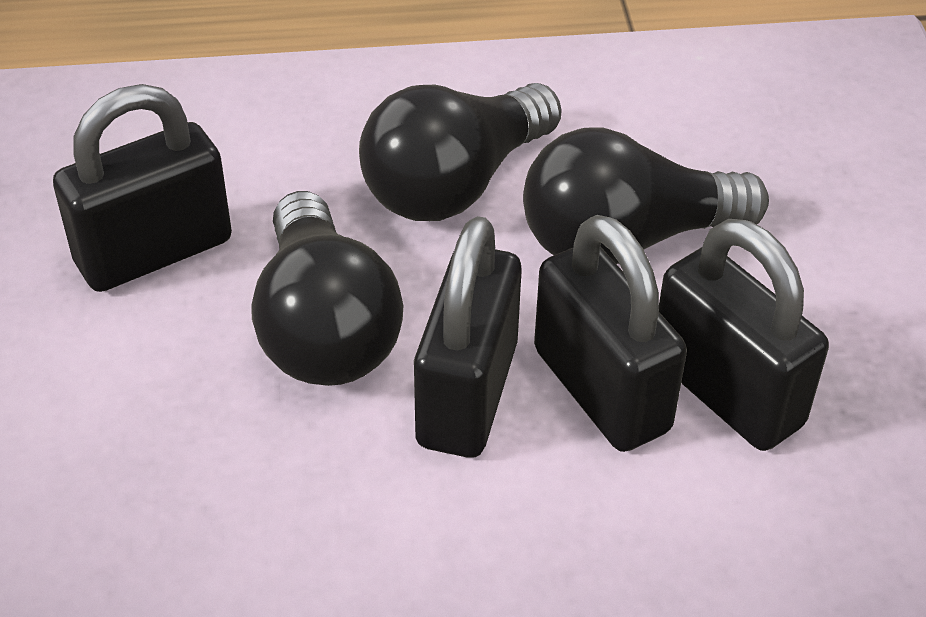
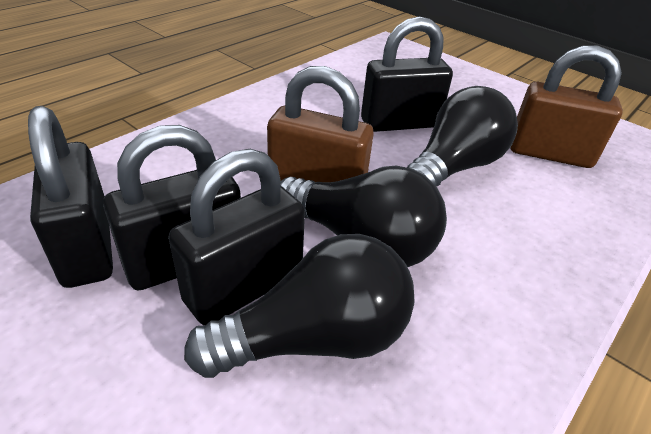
brown padlock: 0 -> 2

